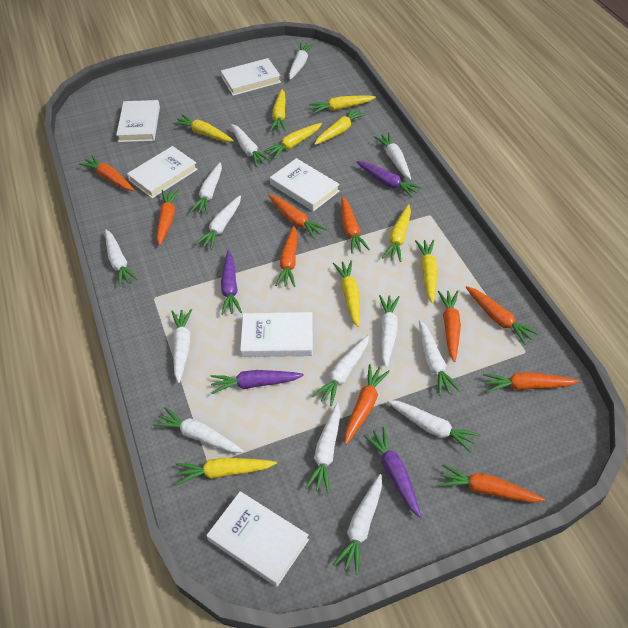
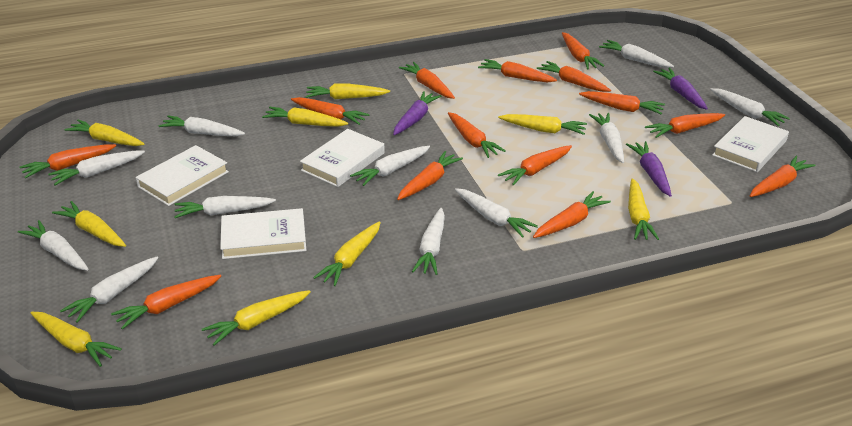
orange carrot: 10 -> 14
purple carrot: 4 -> 3
white book: 6 -> 4
white carrot: 14 -> 11

